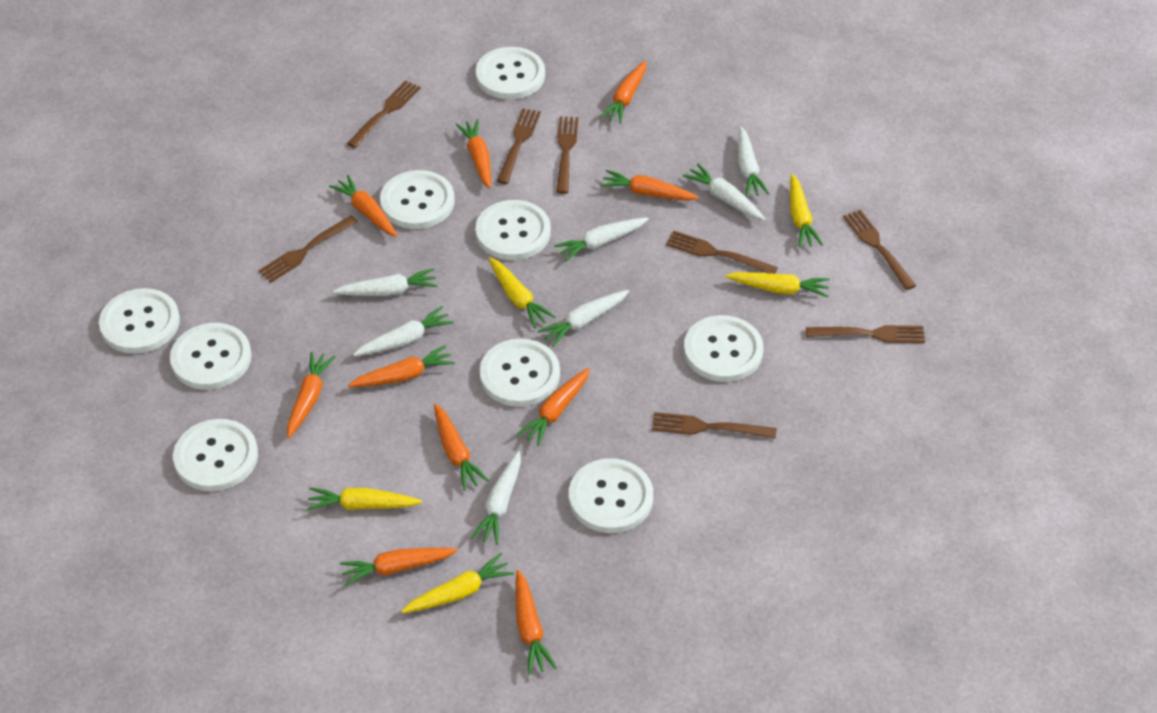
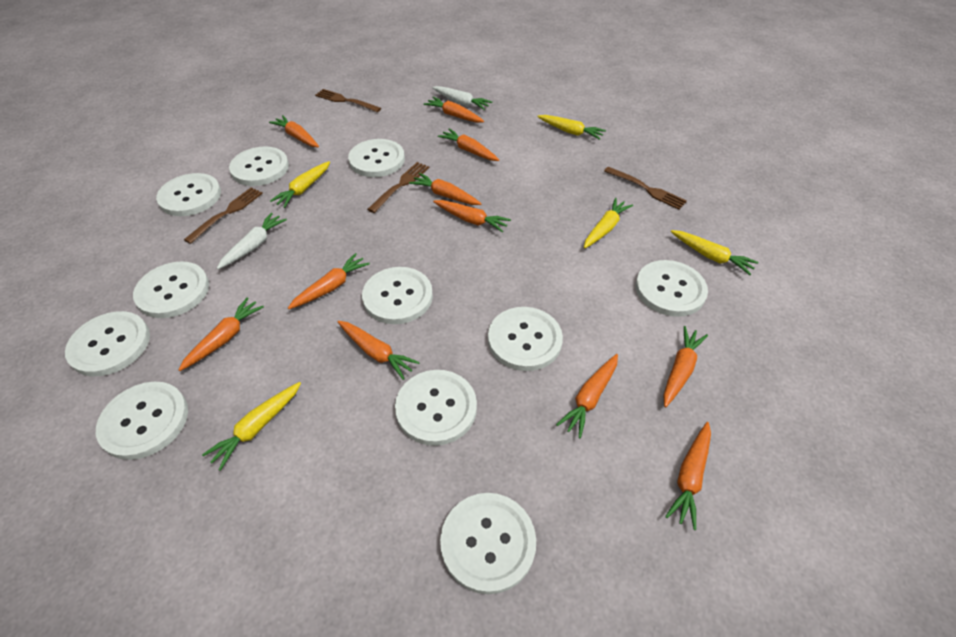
brown fork: 8 -> 4
orange carrot: 10 -> 11
white button: 9 -> 11
white carrot: 7 -> 2

